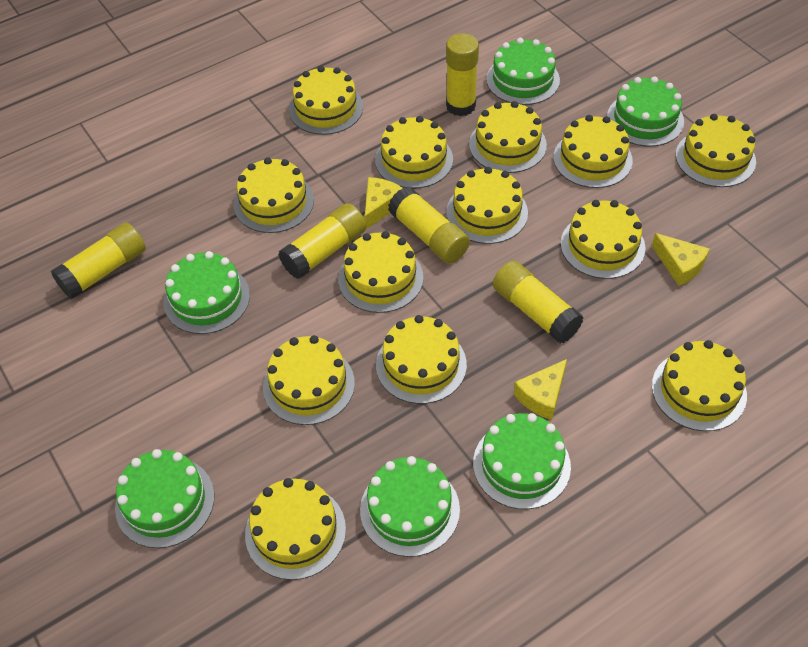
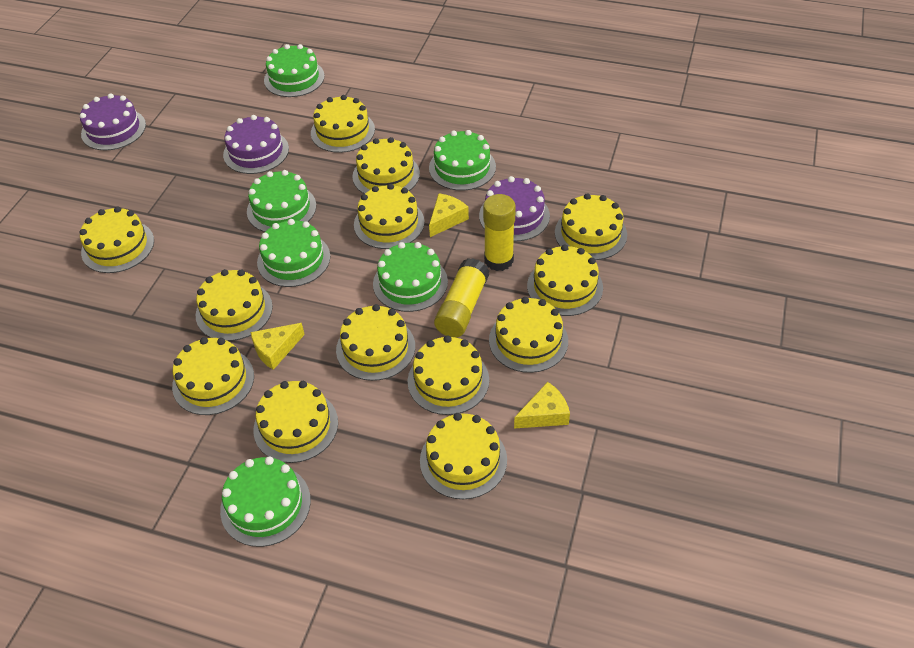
purple cake: 0 -> 3
yellow glue stick: 5 -> 2

